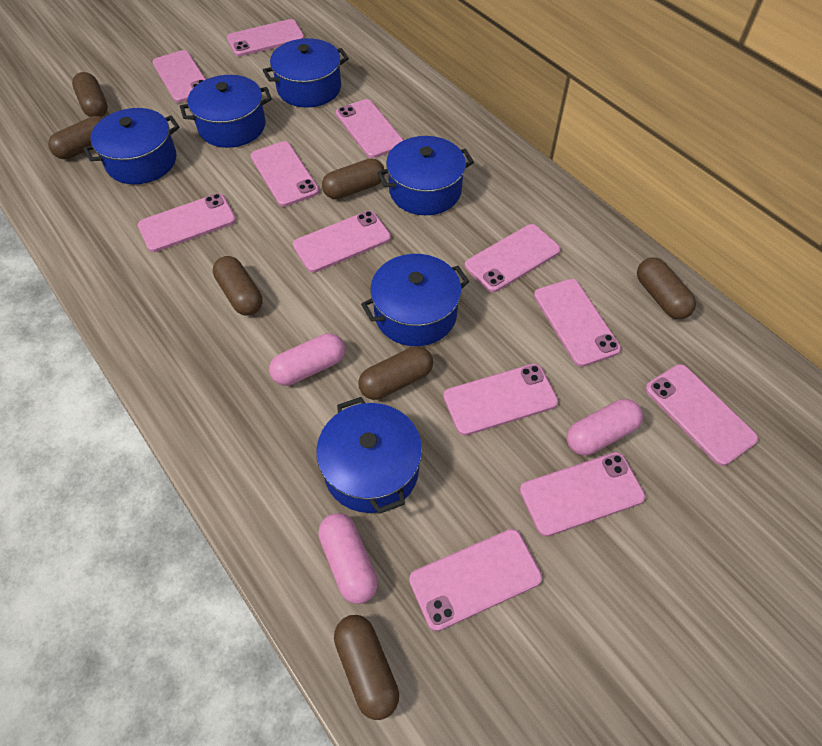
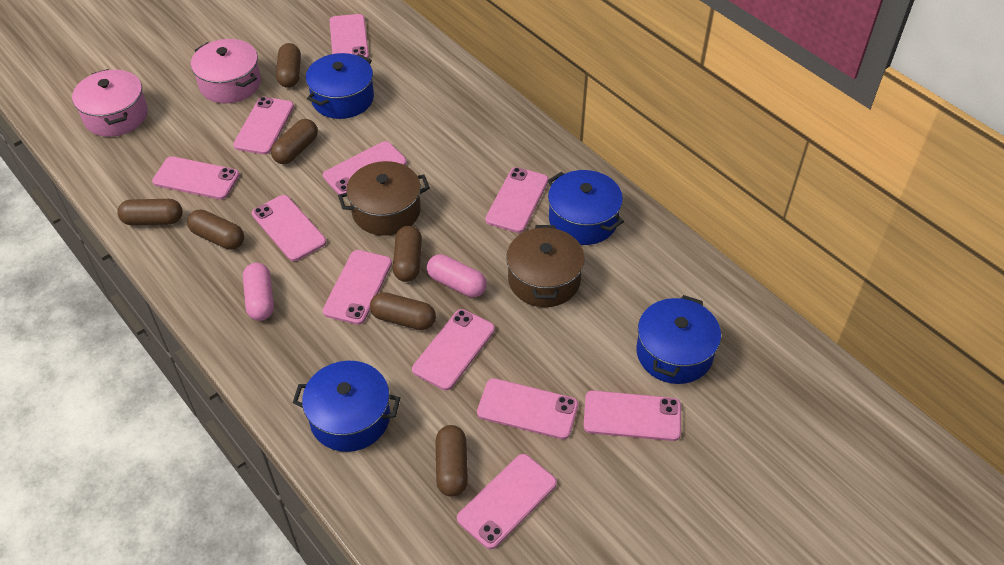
blue pot: 6 -> 4
brown pot: 0 -> 2
pink capsule: 3 -> 2
pink phone: 12 -> 11
pink pot: 0 -> 2

